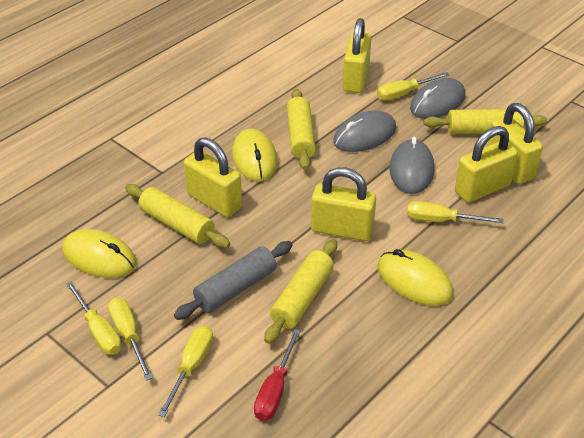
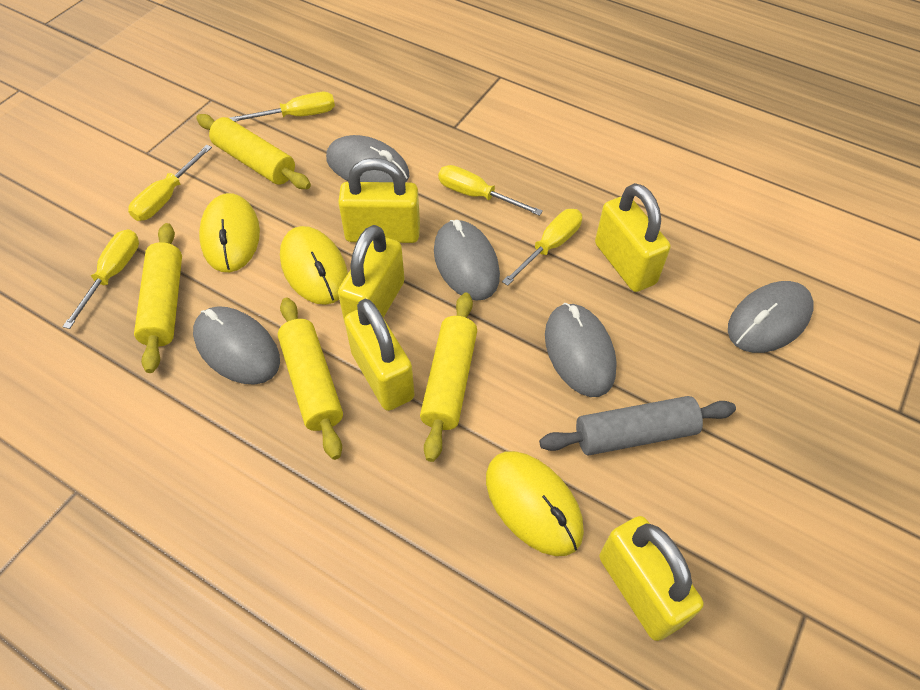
grey mouse: 3 -> 5
red screwdriver: 1 -> 0

